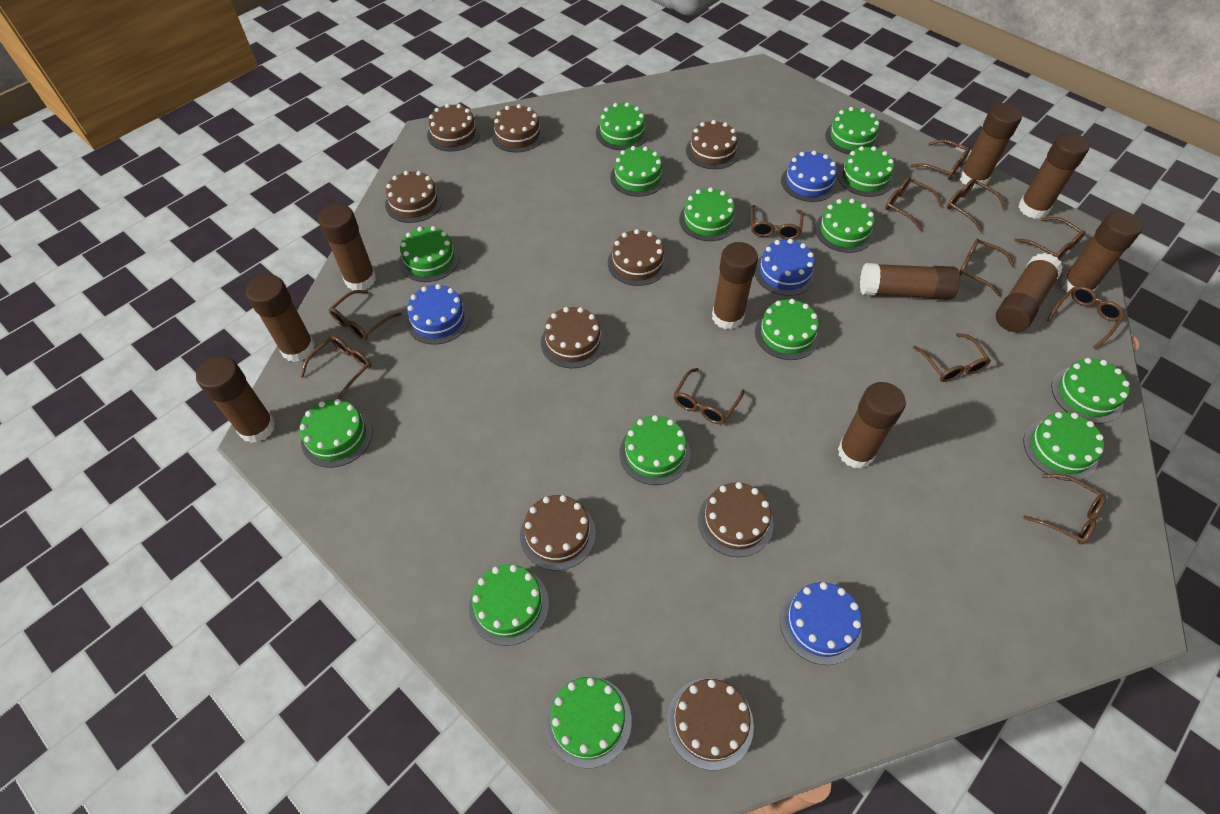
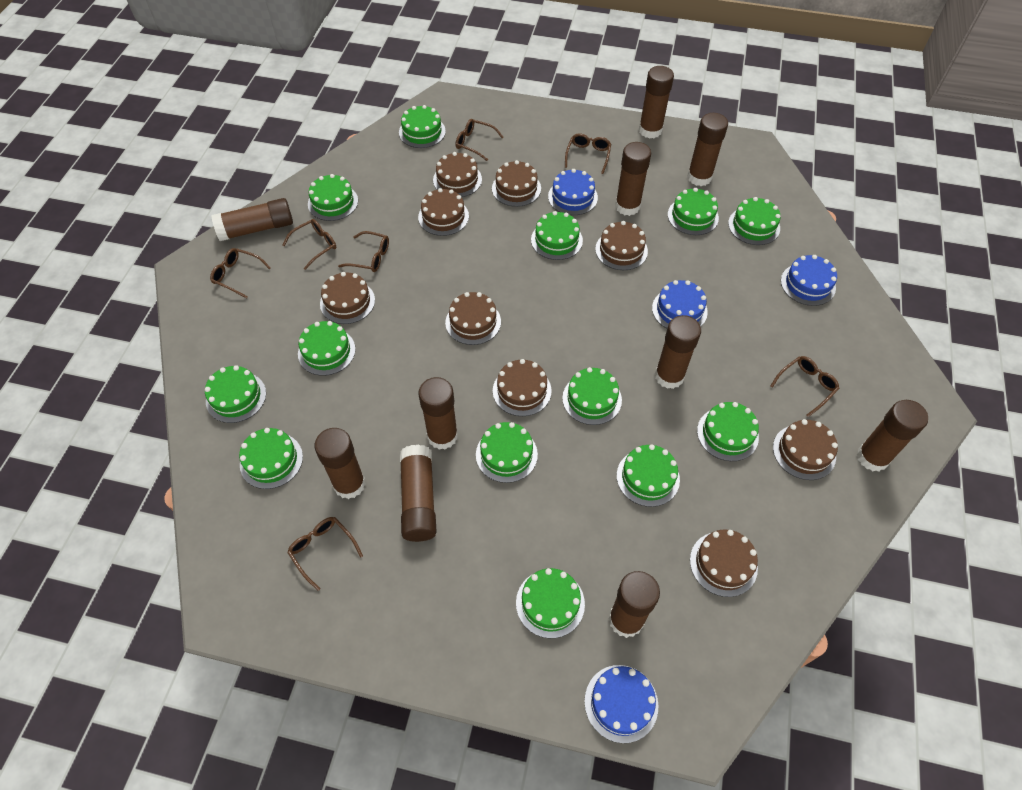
brown glasses: 12 -> 7
green cake: 14 -> 13

